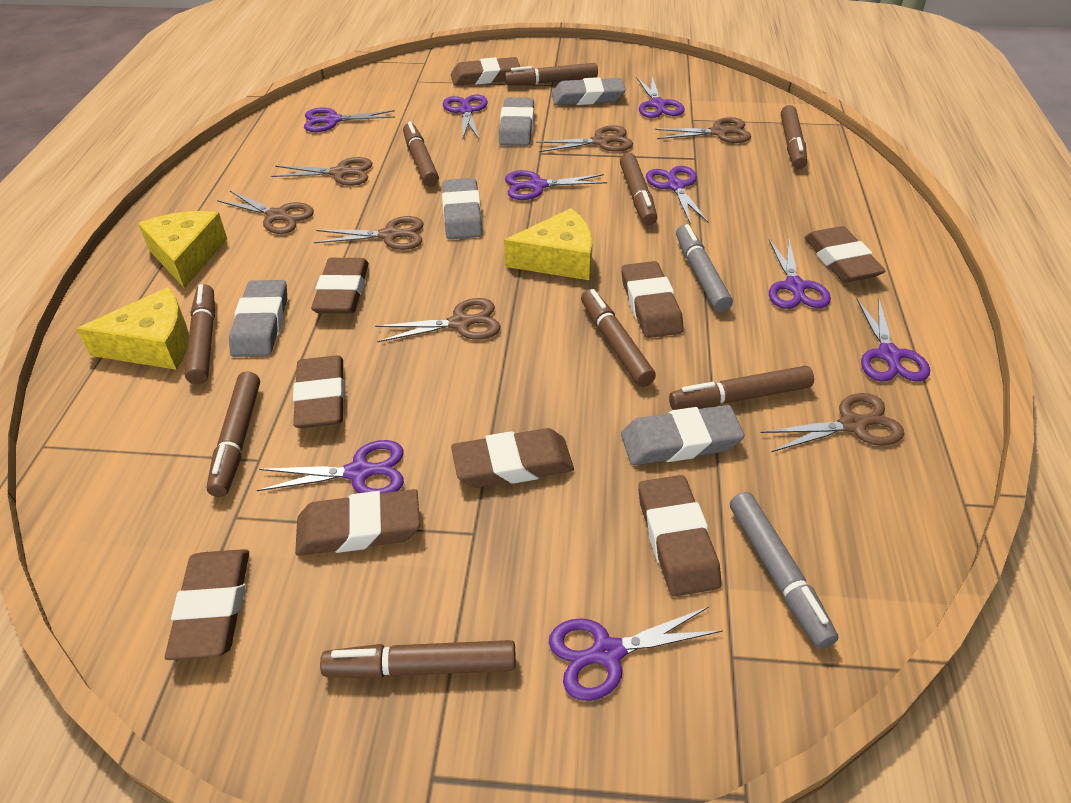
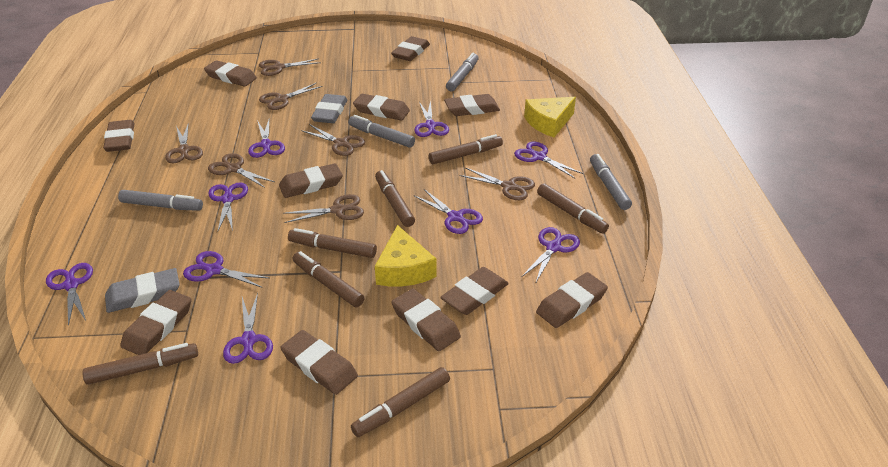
brown eraser: 9 -> 11
brown marker: 9 -> 7
grey eraser: 5 -> 2
grey marker: 2 -> 4
yellow cheese: 3 -> 2

